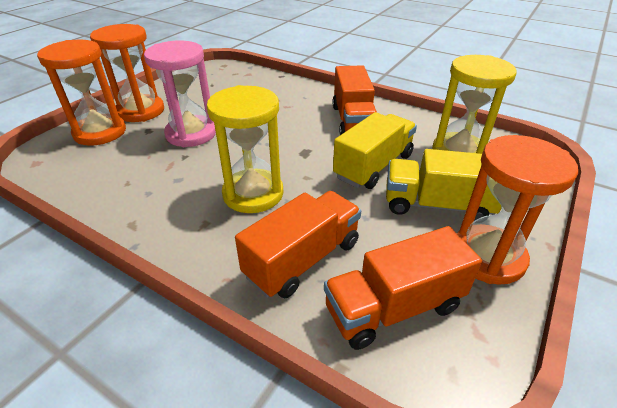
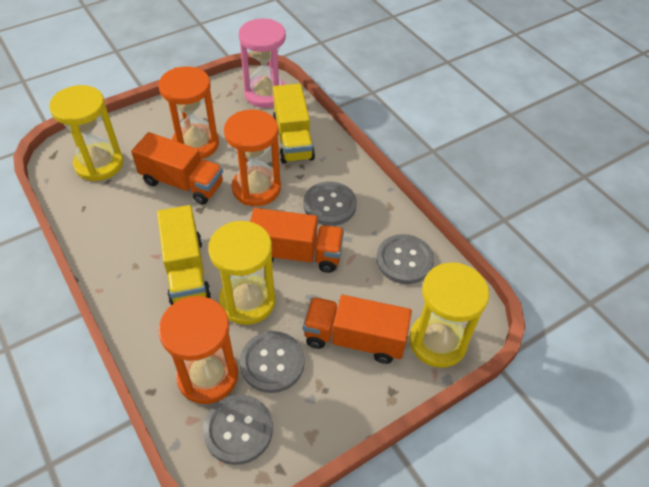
grey button: 0 -> 4
yellow hourglass: 2 -> 3

